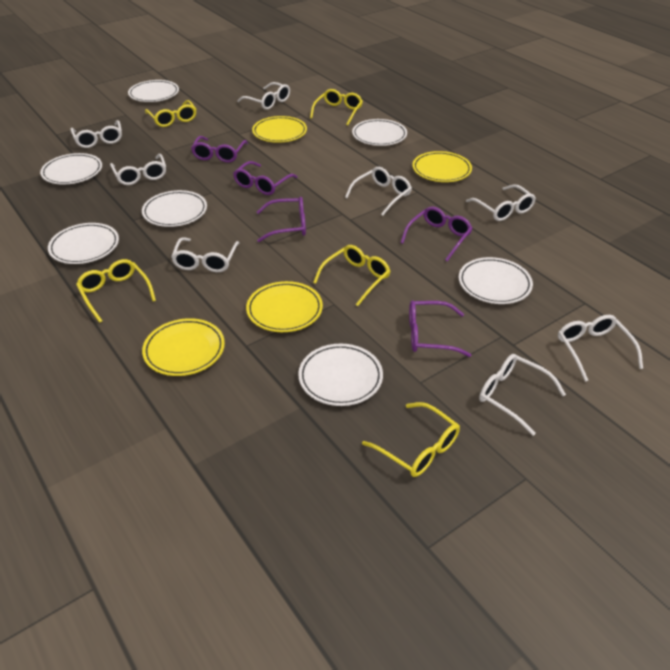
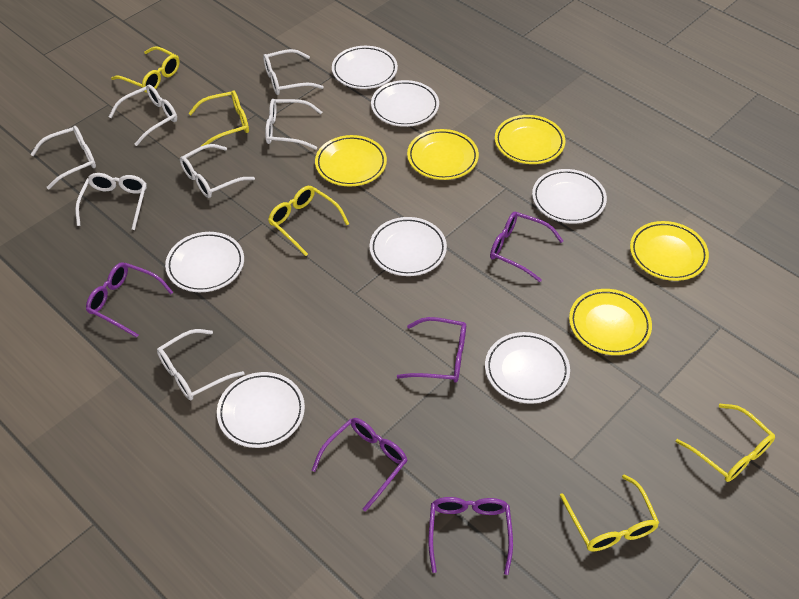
white glasses: 8 -> 7
yellow plate: 4 -> 5

